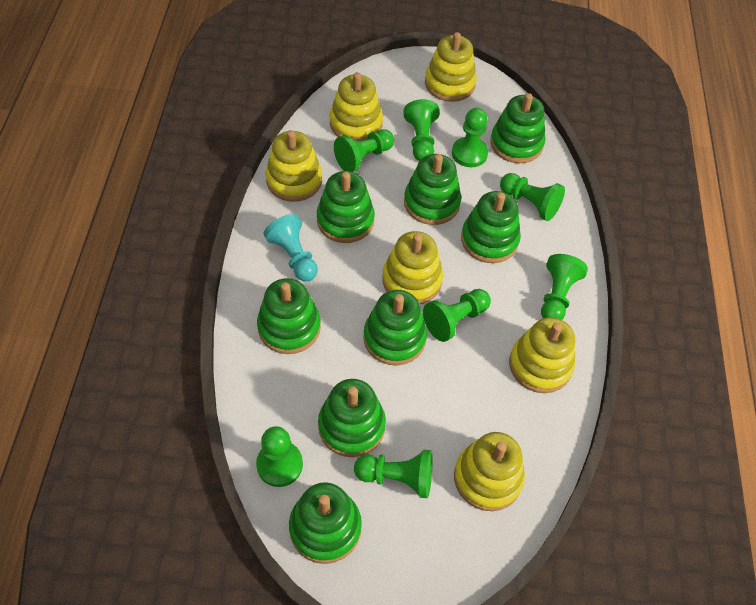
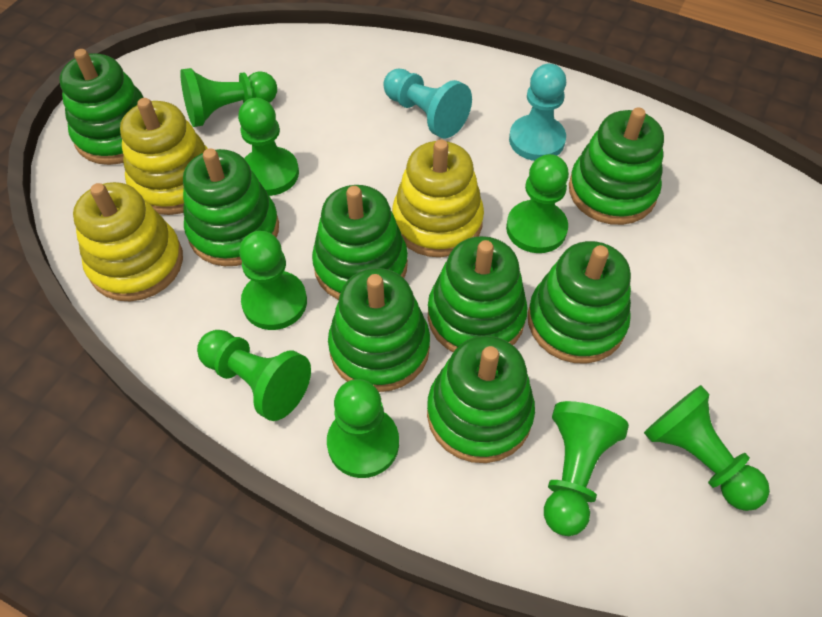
turquoise pawn: 1 -> 2
yellow stacking toy: 6 -> 3

